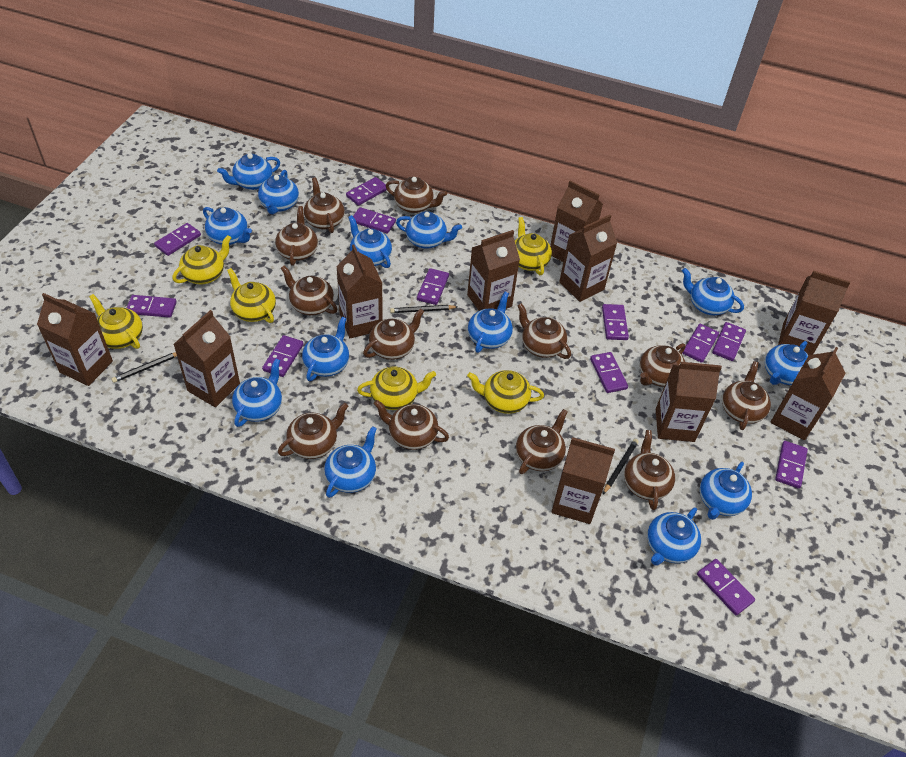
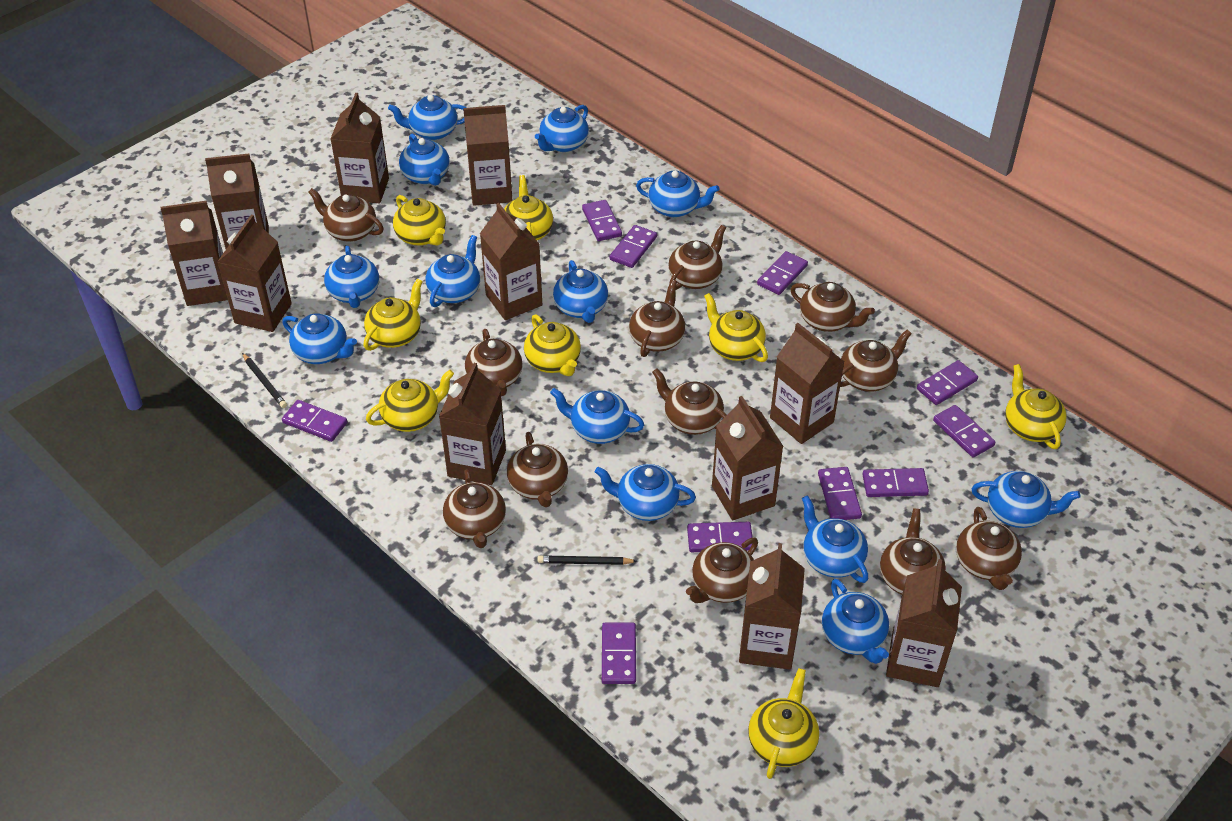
black pencil: 3 -> 2
brown carton: 10 -> 11
purple domino: 12 -> 10
yellow teapot: 6 -> 8

